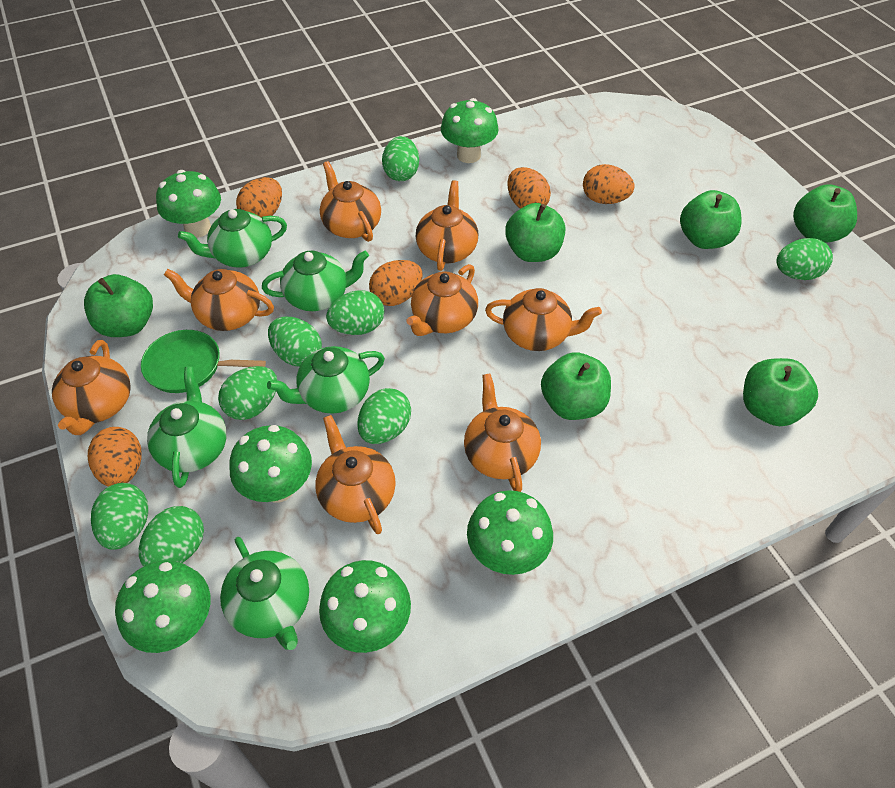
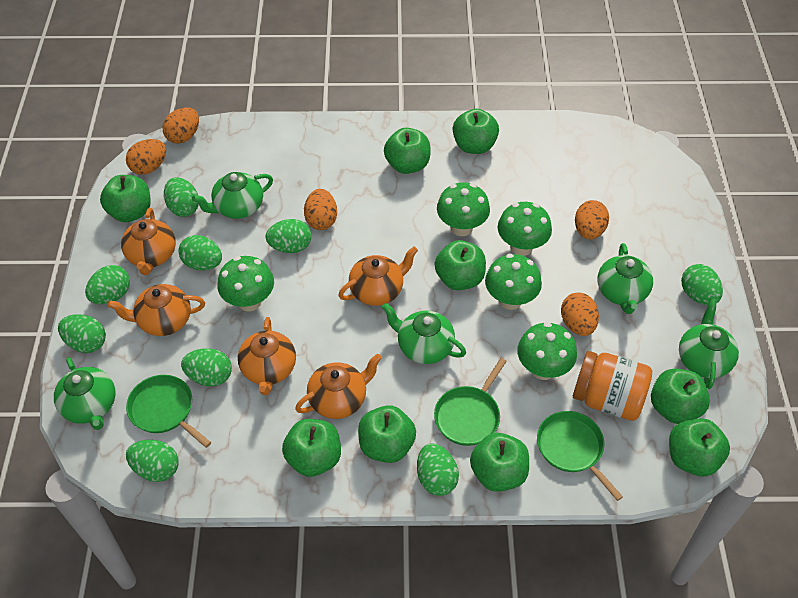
green apple: 6 -> 9
green egg: 8 -> 9
green mushroom: 6 -> 5
green pan: 1 -> 3
orange jar: 0 -> 1
orange teapot: 8 -> 5

